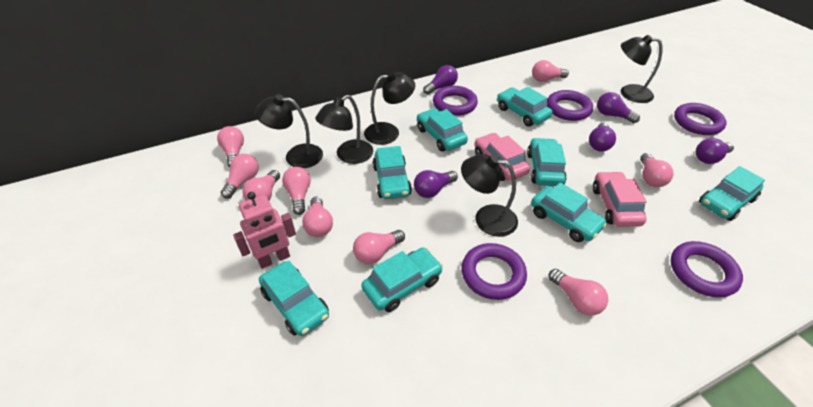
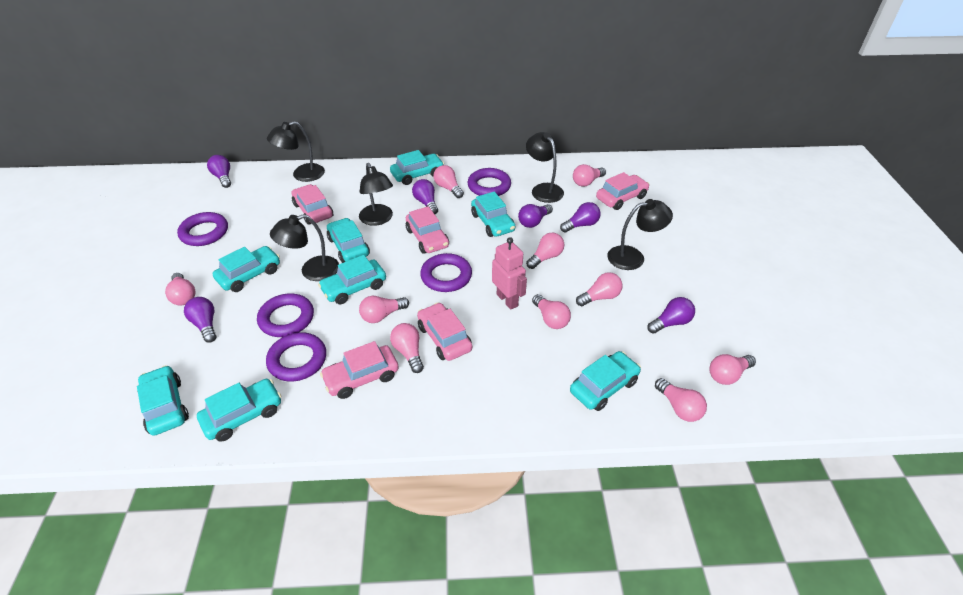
pink car: 2 -> 5
pink light bulb: 9 -> 10
purple light bulb: 5 -> 6

